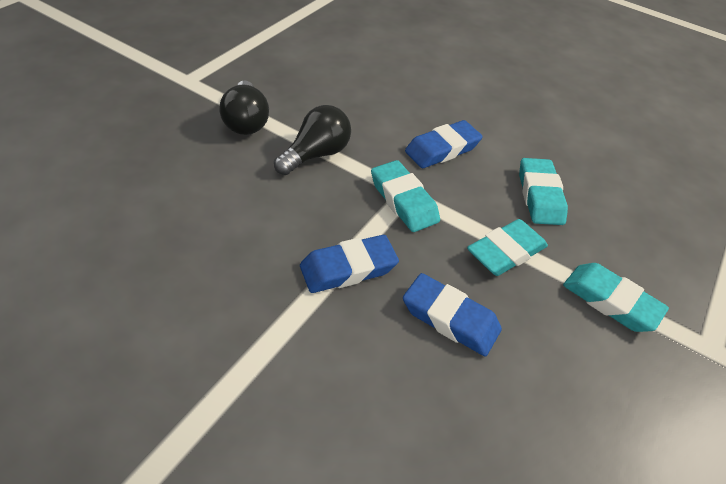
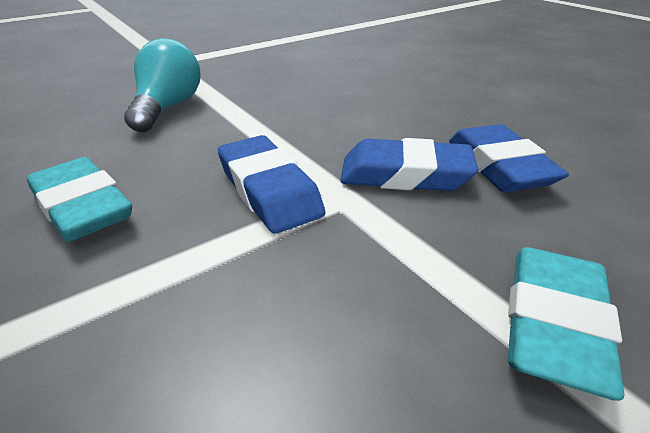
black light bulb: 2 -> 0
turquoise eraser: 4 -> 2
turquoise light bulb: 0 -> 1

